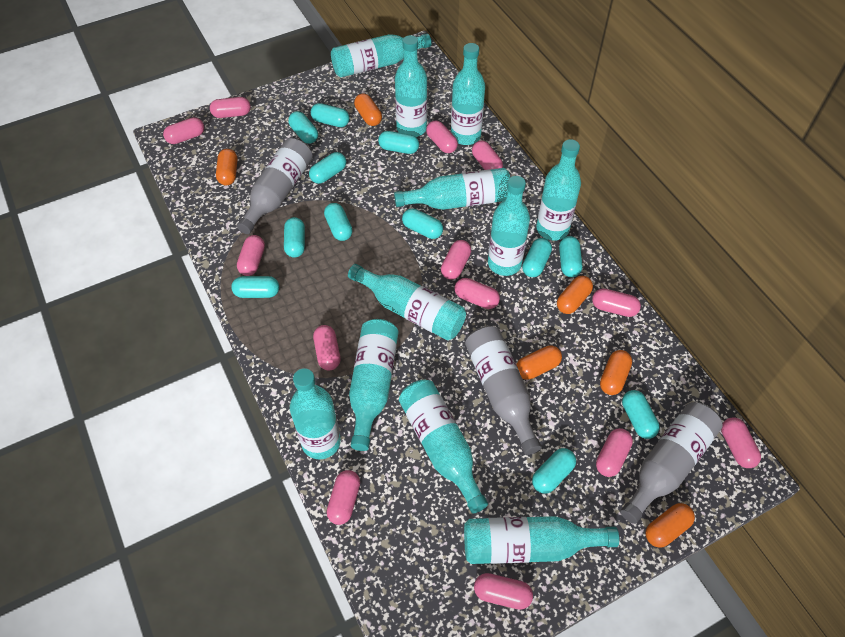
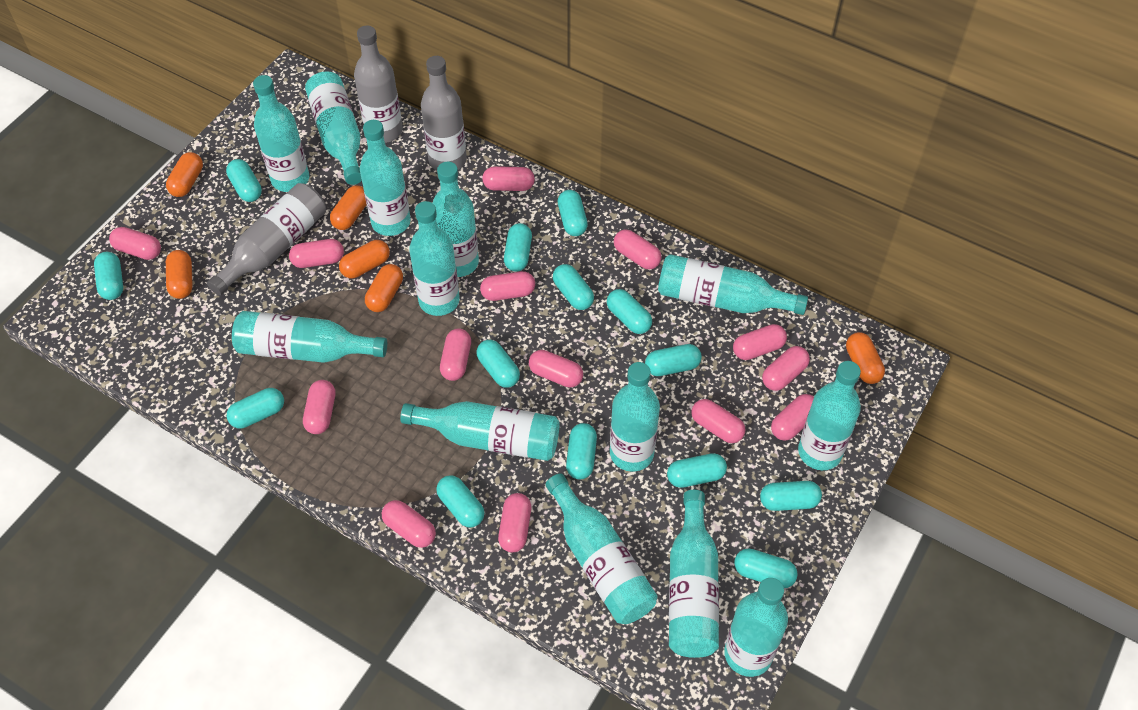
pink capsule: 13 -> 14
turquoise bottle: 11 -> 13
turquoise capsule: 12 -> 14

